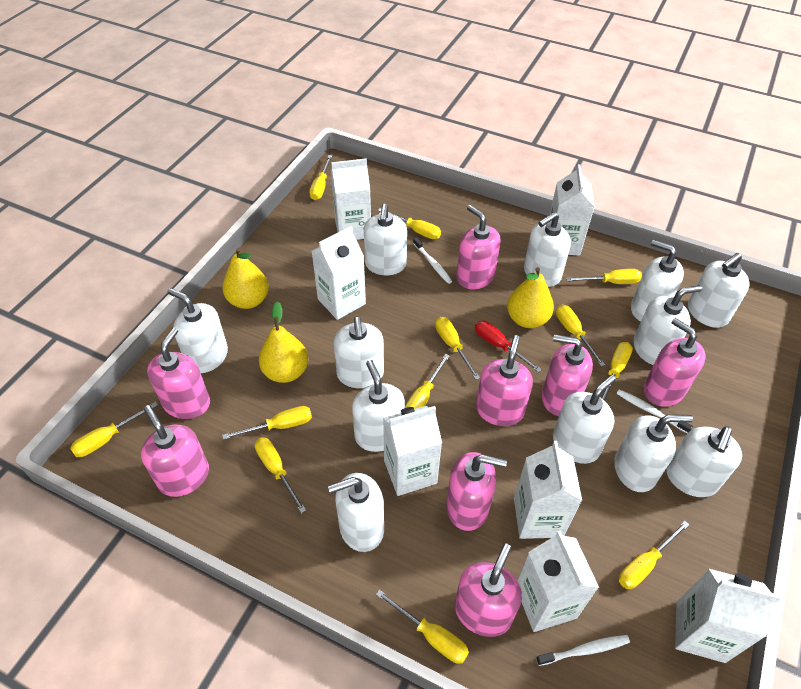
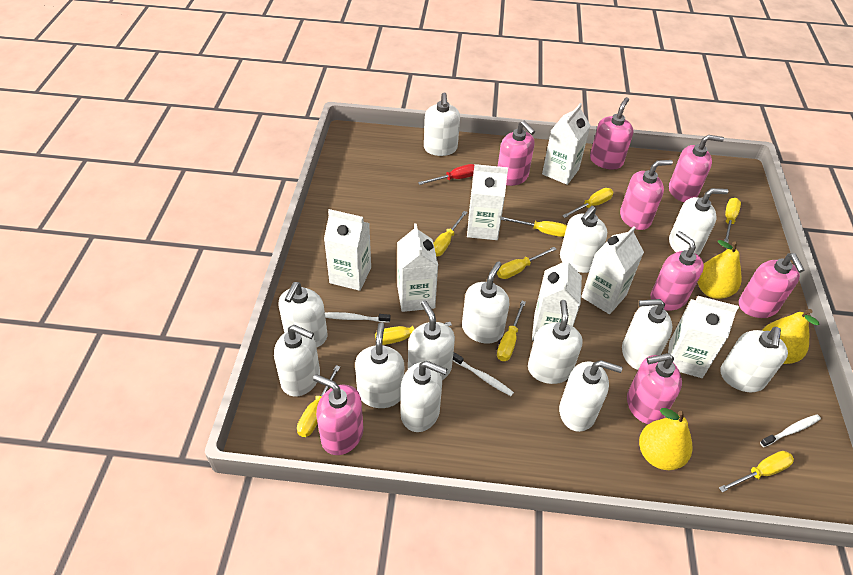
white soap dispenser: 12 -> 13
yellow screwdriver: 12 -> 9

